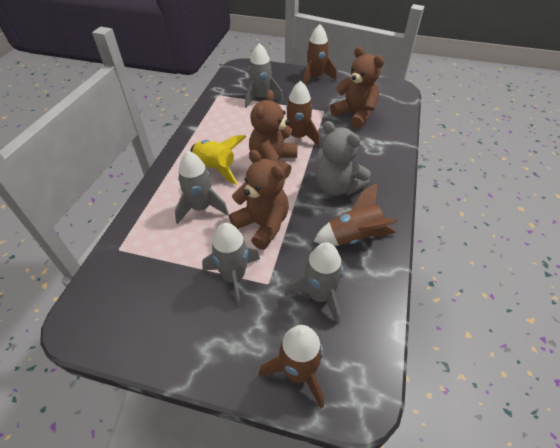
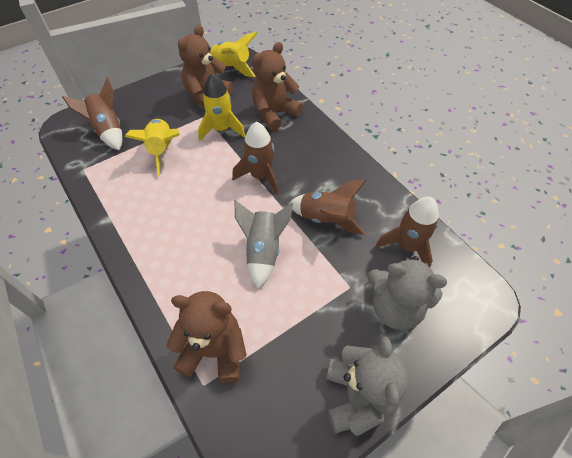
grey rocket: 4 -> 1
grey teddy bear: 1 -> 2
yellow rocket: 1 -> 3

